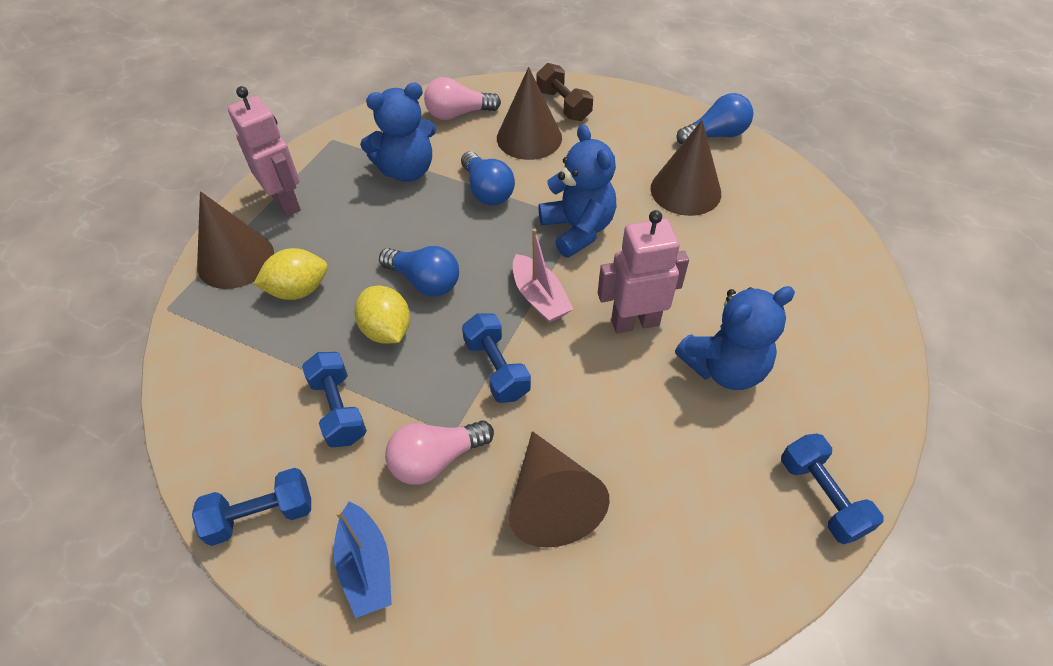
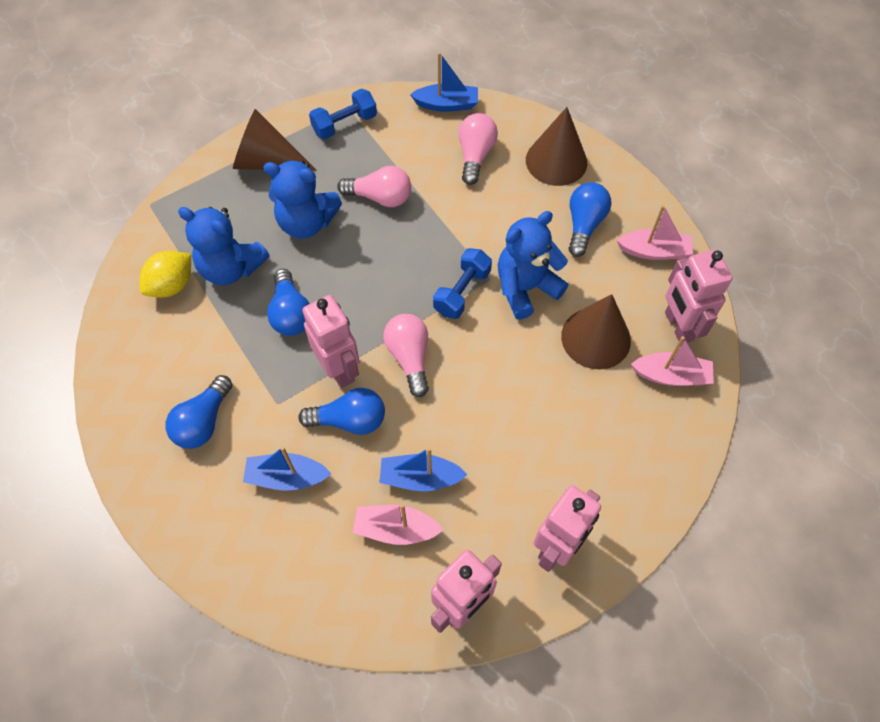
blue boat: 1 -> 3
blue dumbbell: 4 -> 2
blue light bulb: 3 -> 4
brown cone: 4 -> 3
brown dumbbell: 1 -> 0
pink boat: 1 -> 3
pink light bulb: 2 -> 3
pink robot: 2 -> 4
yellow lemon: 2 -> 1

